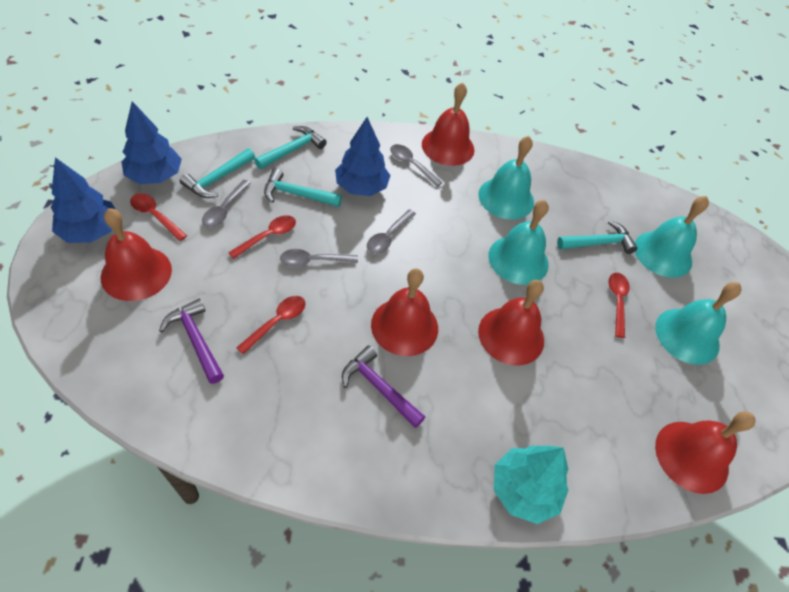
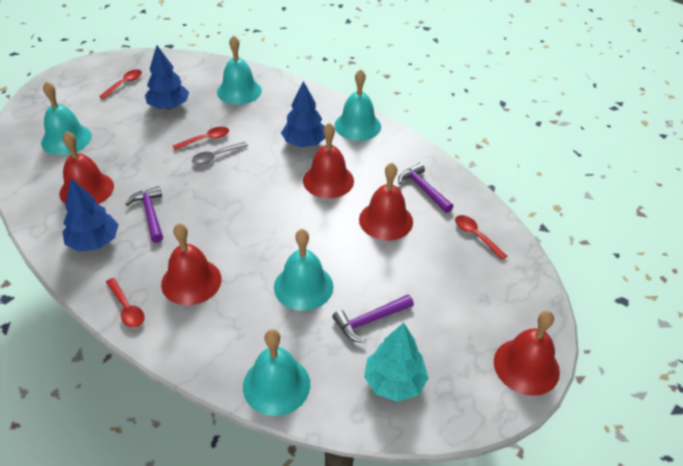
grey spoon: 4 -> 1
purple hammer: 2 -> 3
turquoise bell: 4 -> 5
turquoise hammer: 4 -> 0

